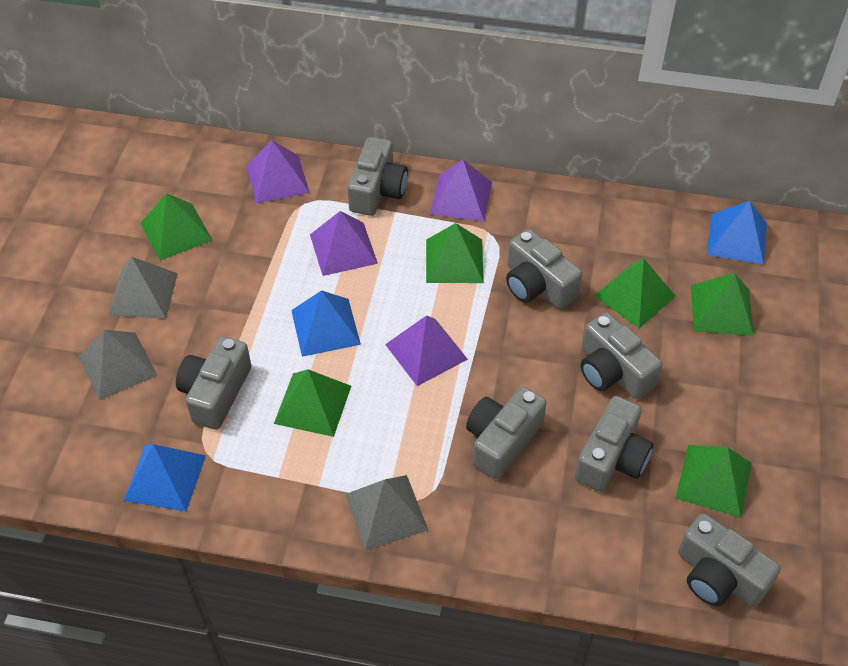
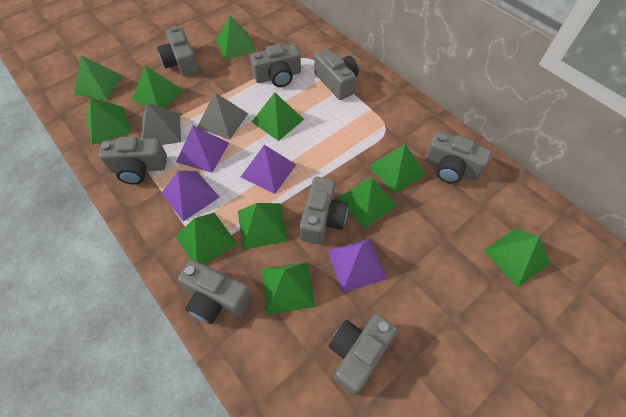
blue pyramid: 3 -> 0
green pyramid: 6 -> 11
grey camera: 7 -> 8
grey pyramid: 3 -> 2

